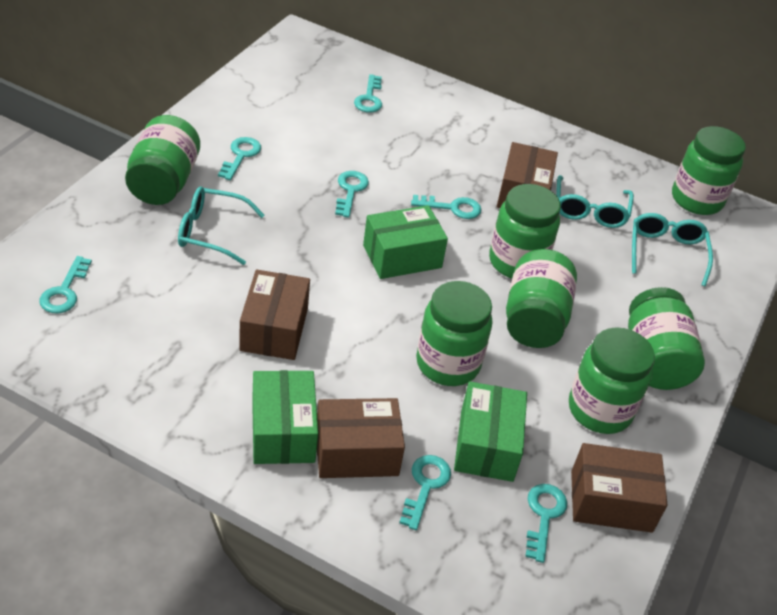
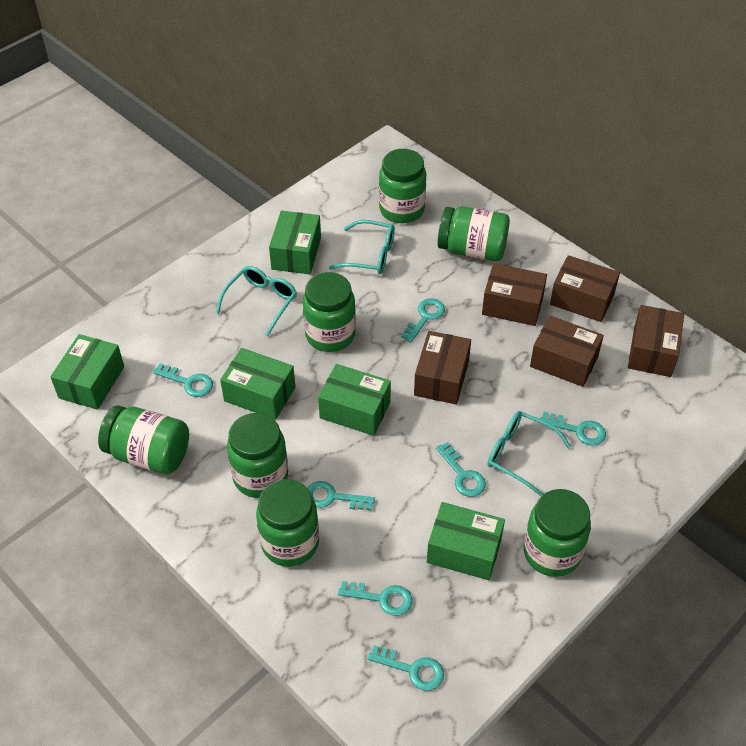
brown box: 4 -> 5
green box: 3 -> 5

